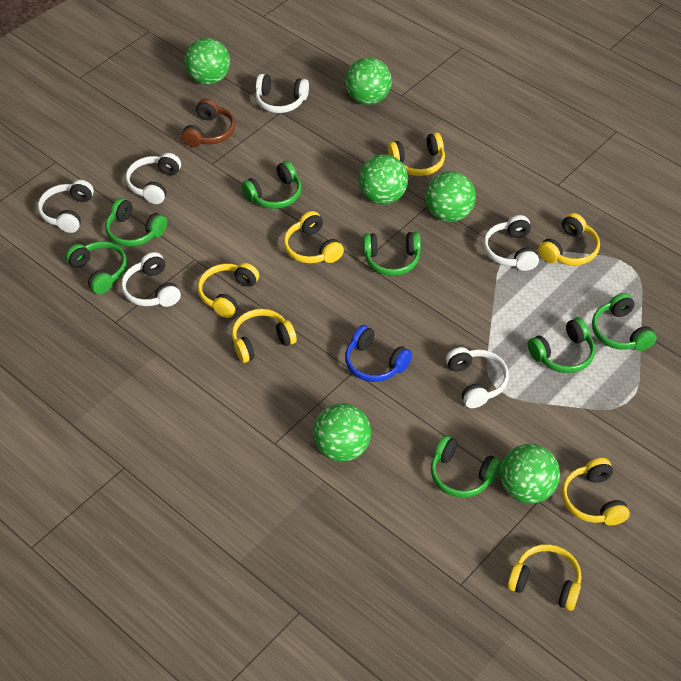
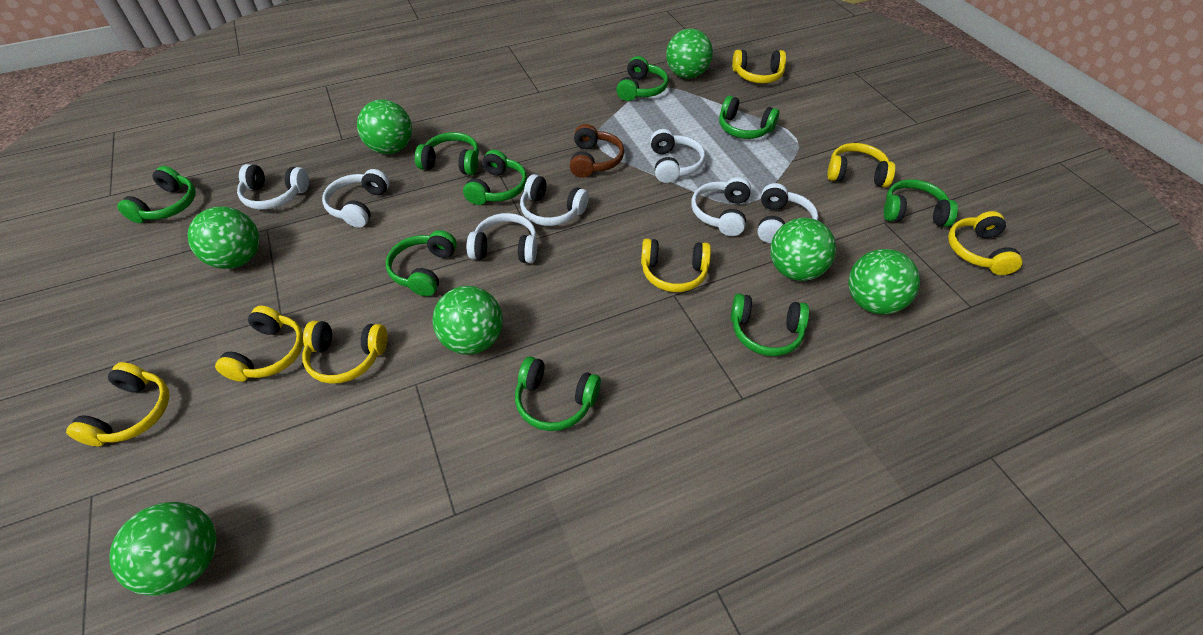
blue headphones: 1 -> 0
green ball: 6 -> 7
green headphones: 7 -> 9
white headphones: 6 -> 7

